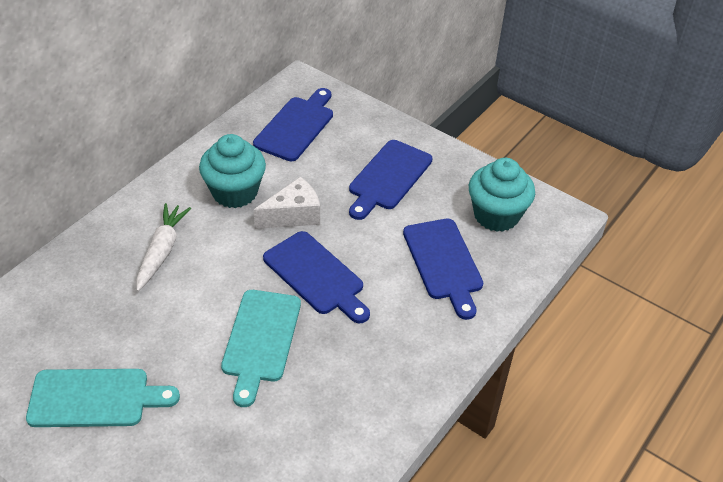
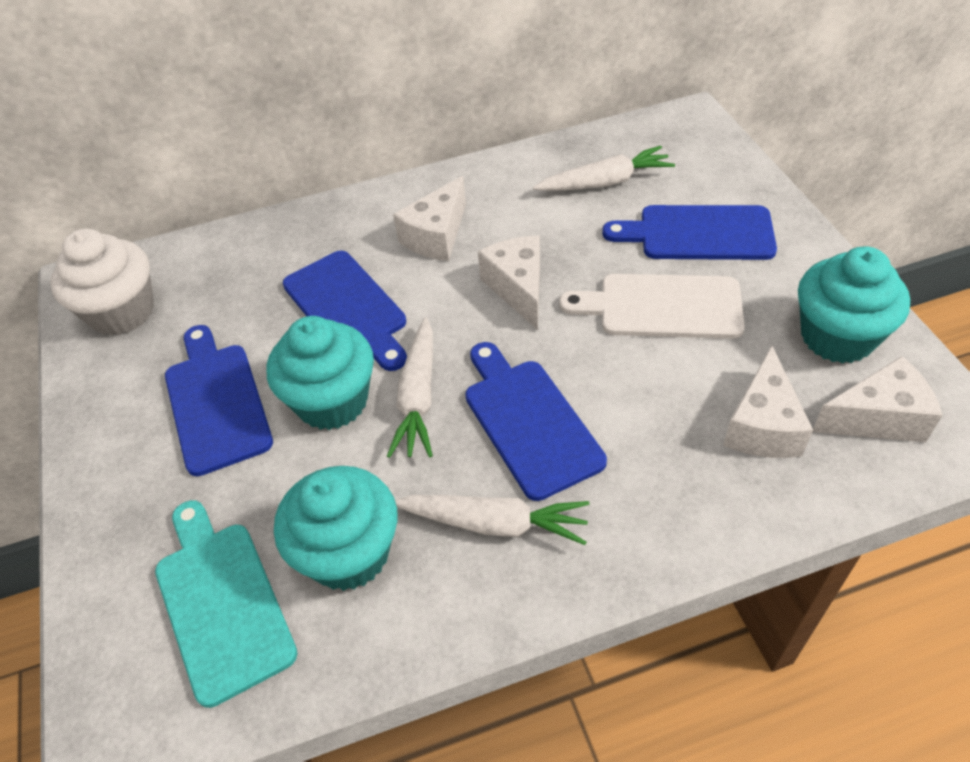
turquoise cupcake: 2 -> 3
turquoise cutting board: 2 -> 1
white carrot: 1 -> 3
white cheese: 1 -> 4
white cupcake: 0 -> 1
white cutting board: 0 -> 1

